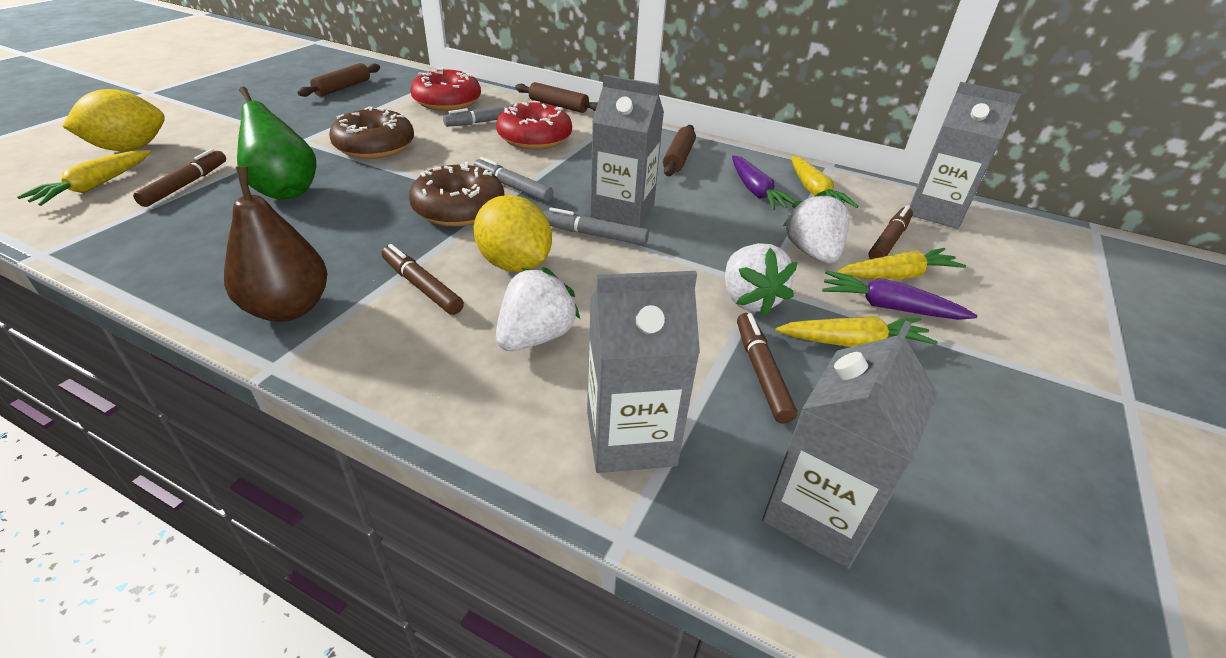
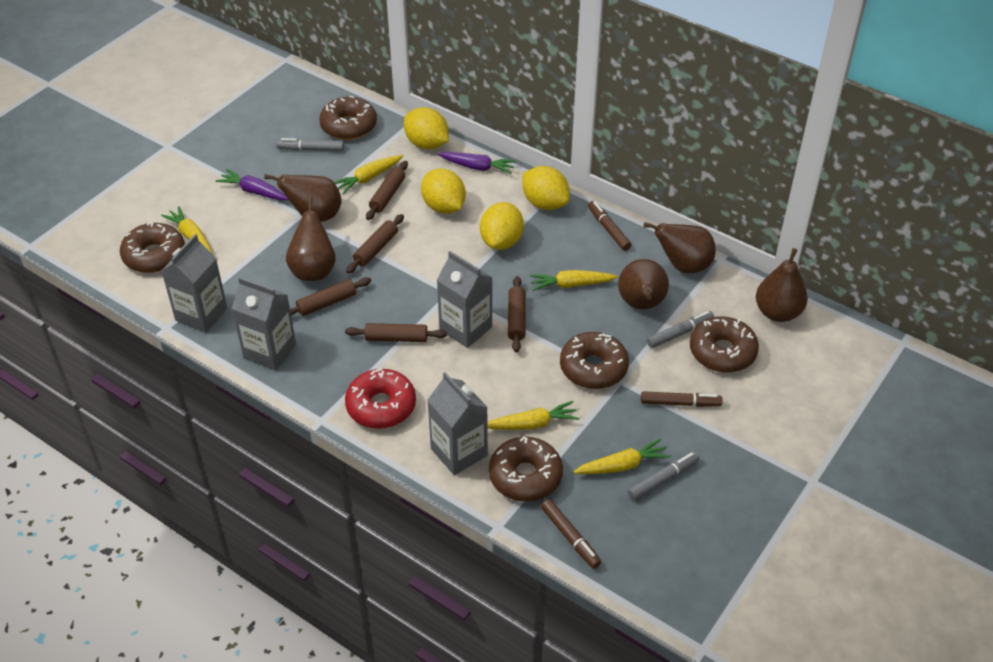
brown donut: 2 -> 5
brown marker: 4 -> 3
brown pear: 1 -> 5
brown rolling pin: 3 -> 5
green pear: 1 -> 0
red donut: 2 -> 1
white strawberry: 3 -> 0
yellow carrot: 4 -> 5
yellow lemon: 2 -> 4

